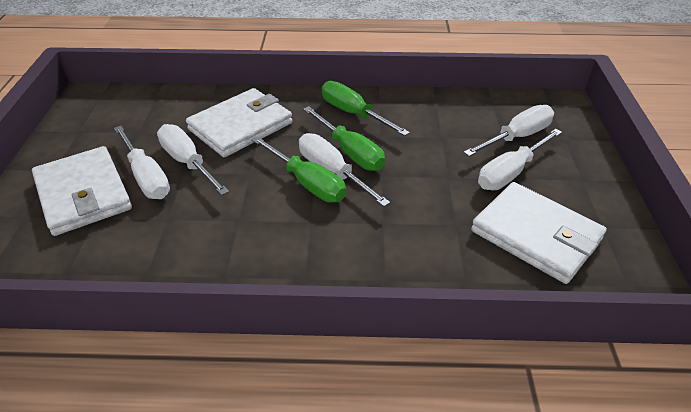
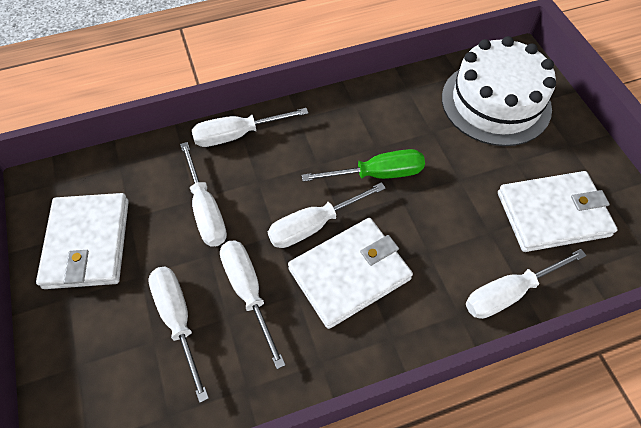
green screwdriver: 3 -> 1
white cake: 0 -> 1
white screwdriver: 5 -> 6

